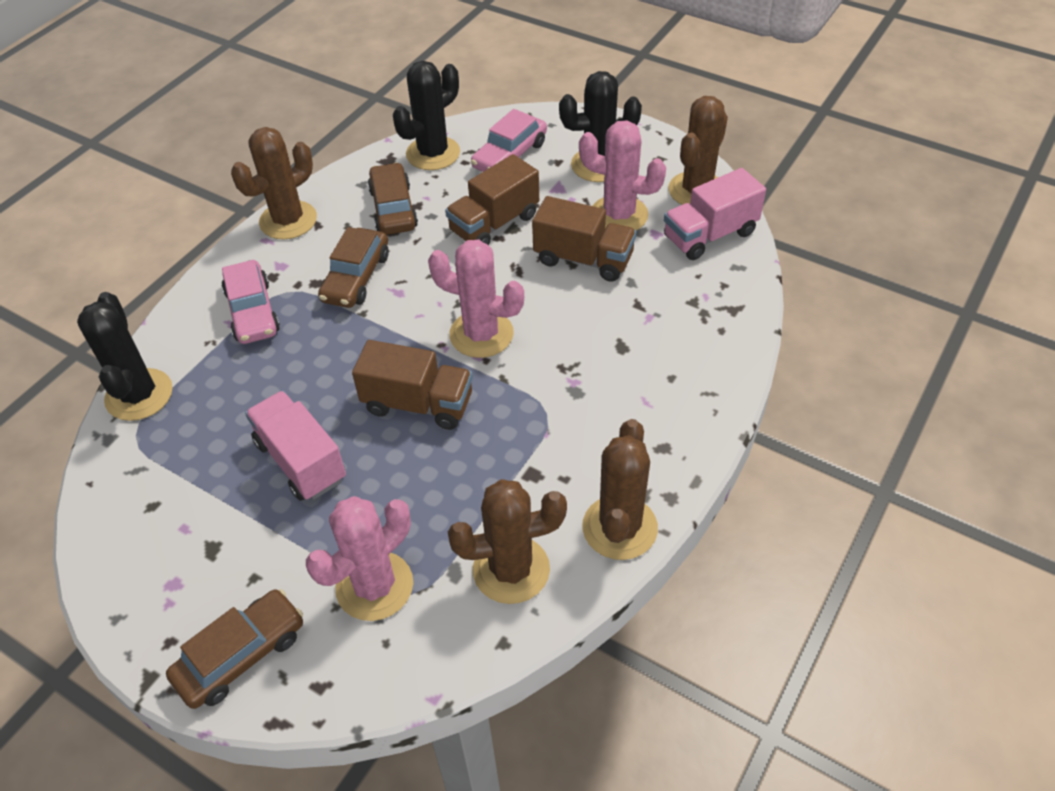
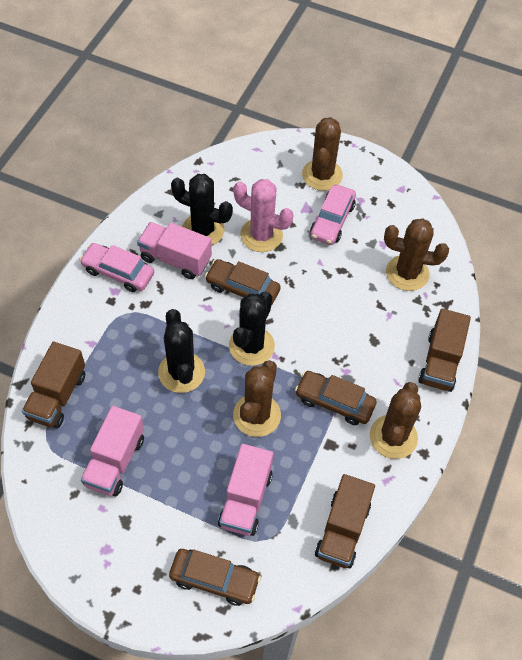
pink cactus: 3 -> 1
pink truck: 2 -> 3

